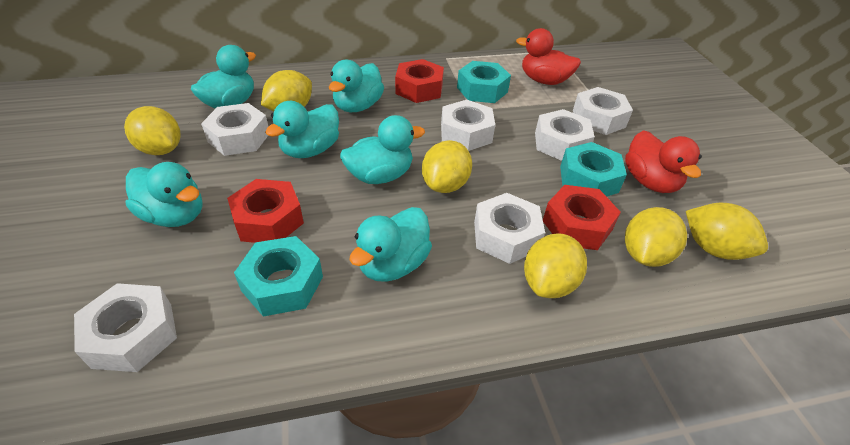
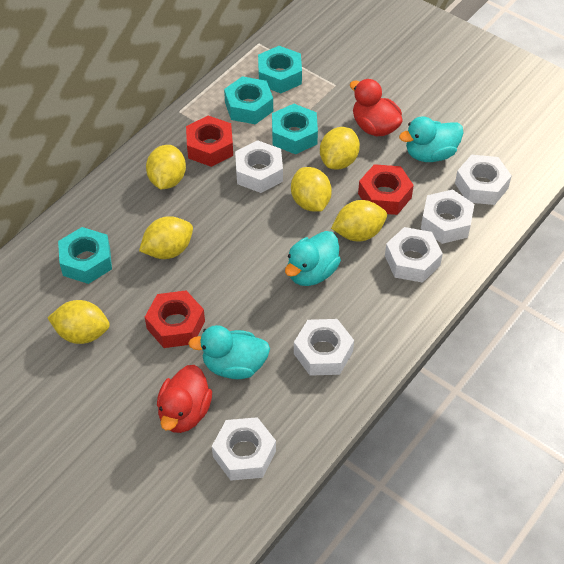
turquoise duck: 6 -> 3
turquoise nut: 3 -> 4

